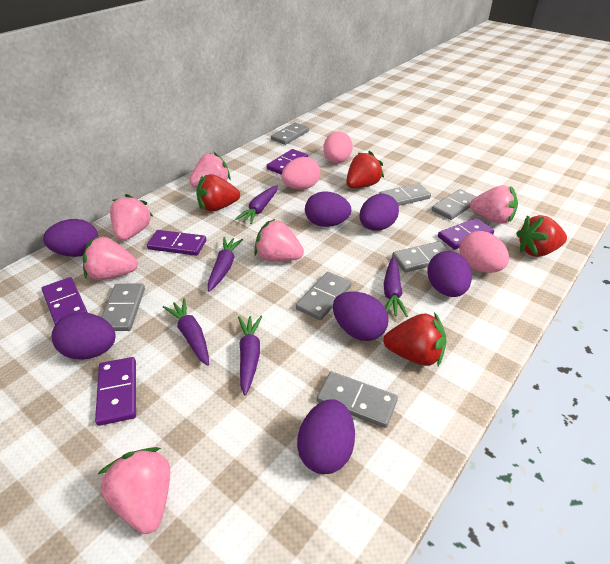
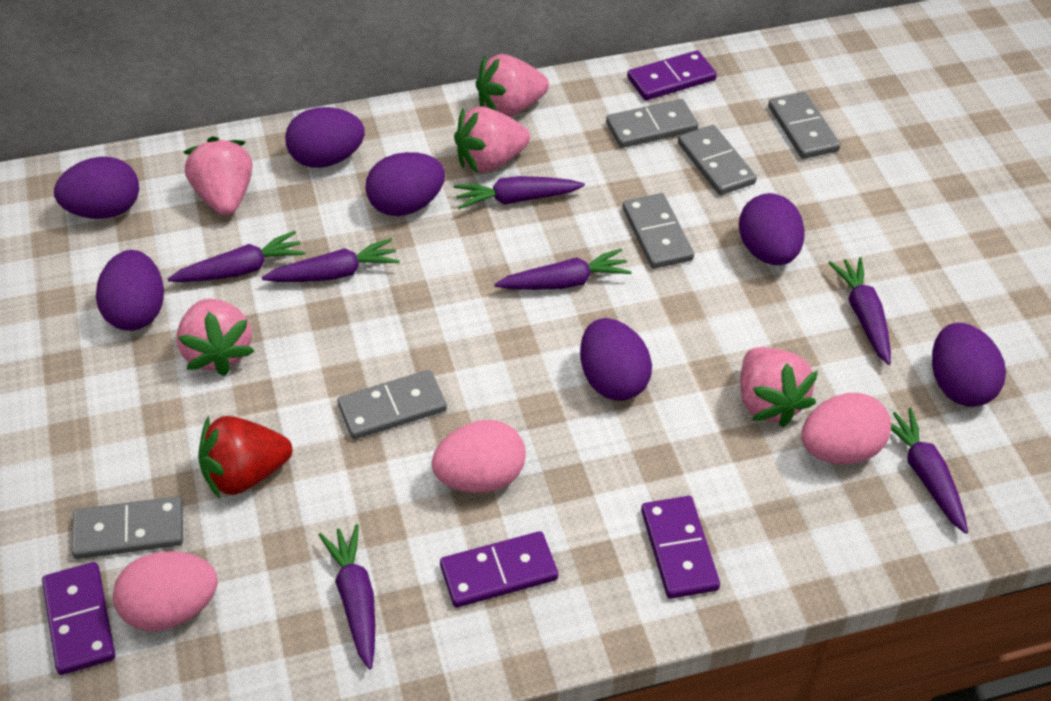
grey domino: 7 -> 6
pink strawberry: 6 -> 5
purple carrot: 5 -> 7
purple domino: 5 -> 4
red strawberry: 4 -> 1

